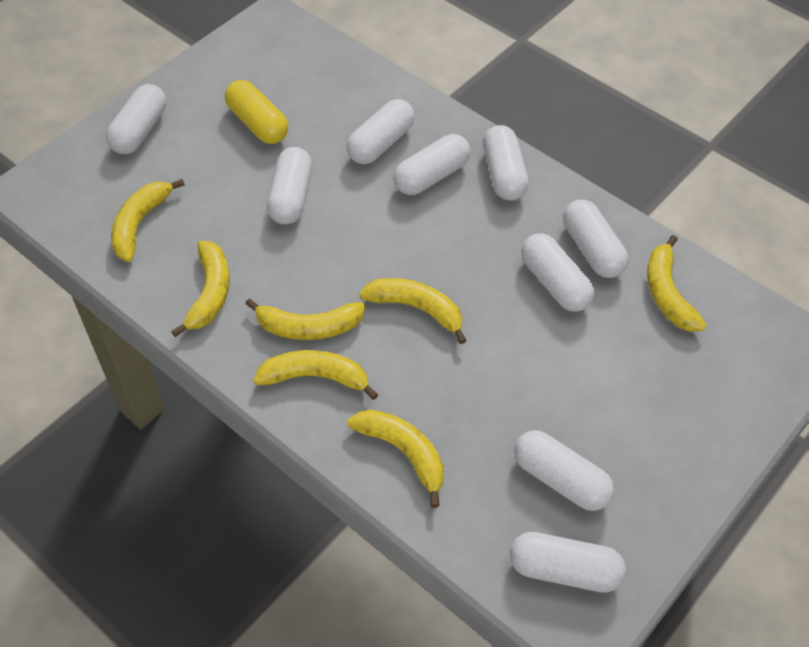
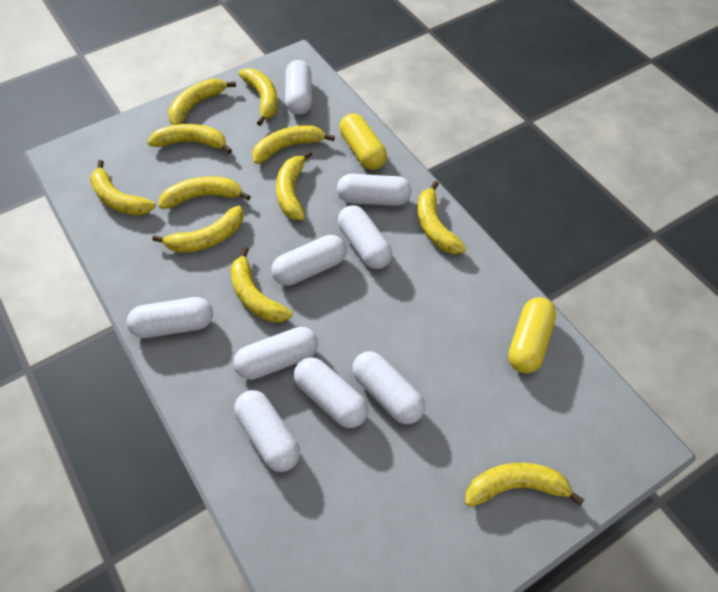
yellow banana: 7 -> 11
yellow capsule: 1 -> 2

